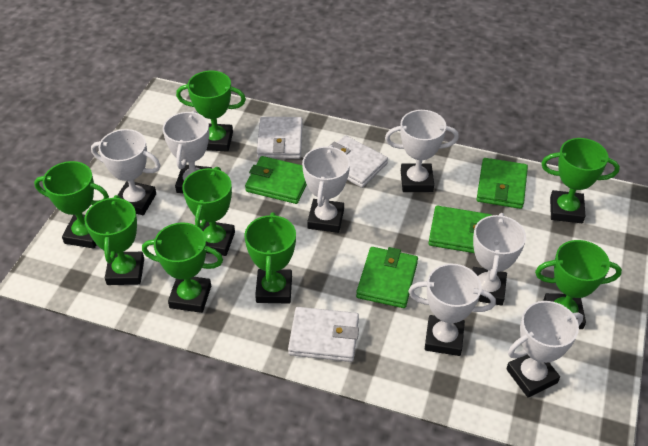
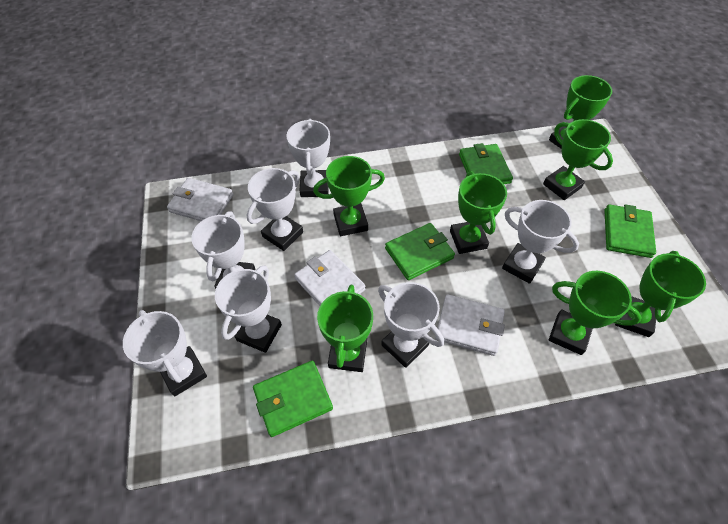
green trophy: 8 -> 7

